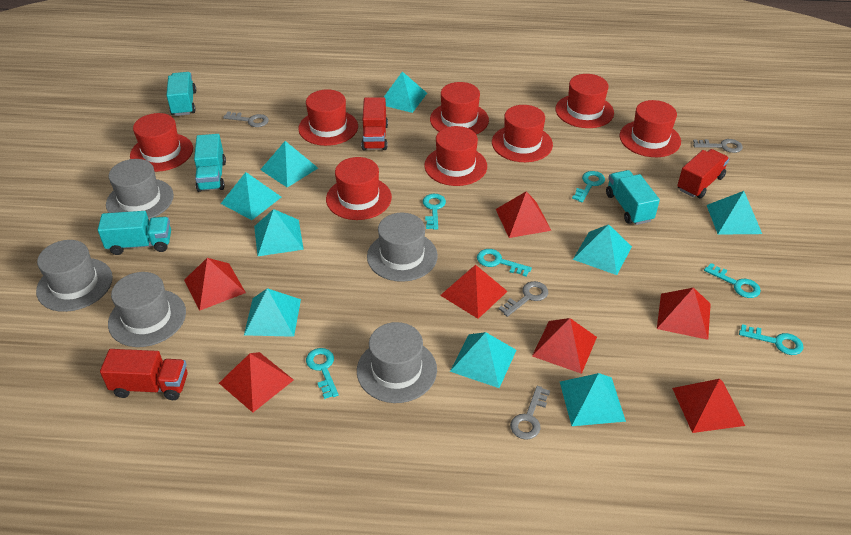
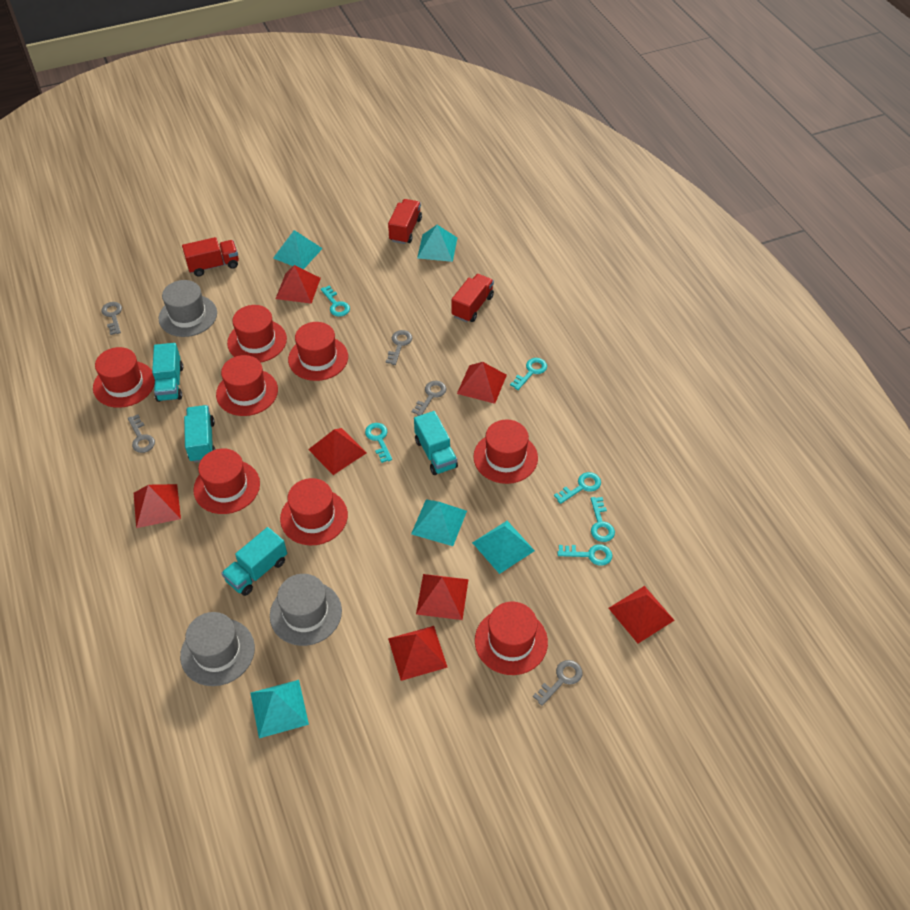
grey hat: 5 -> 3
grey key: 4 -> 5
turquoise pyramid: 9 -> 5

